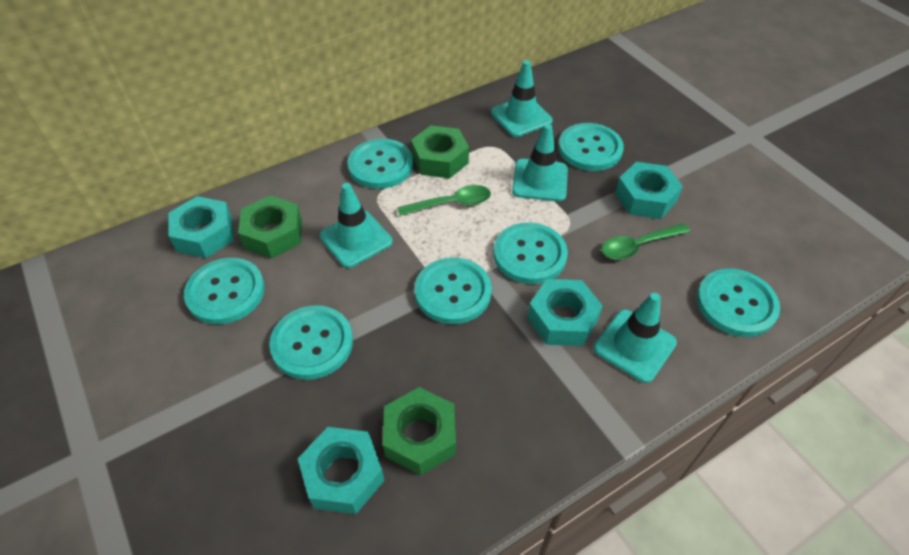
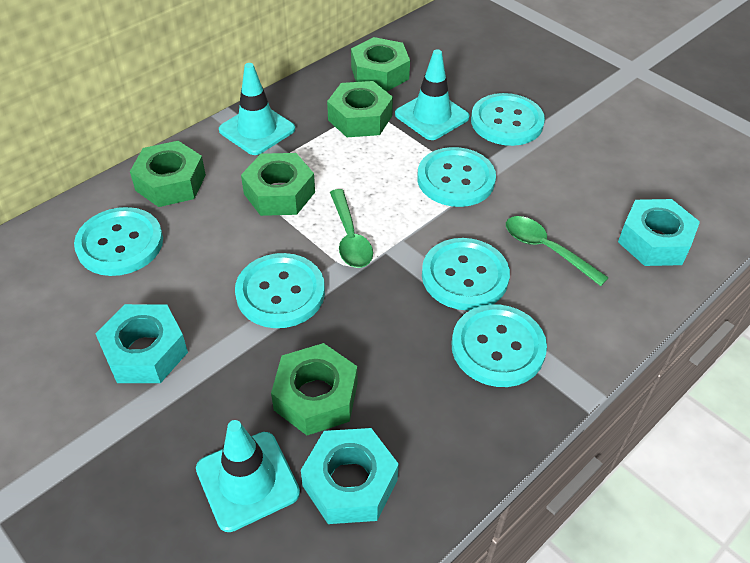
green nut: 3 -> 5
turquoise button: 7 -> 6
turquoise nut: 4 -> 3
turquoise traffic cone: 4 -> 3

